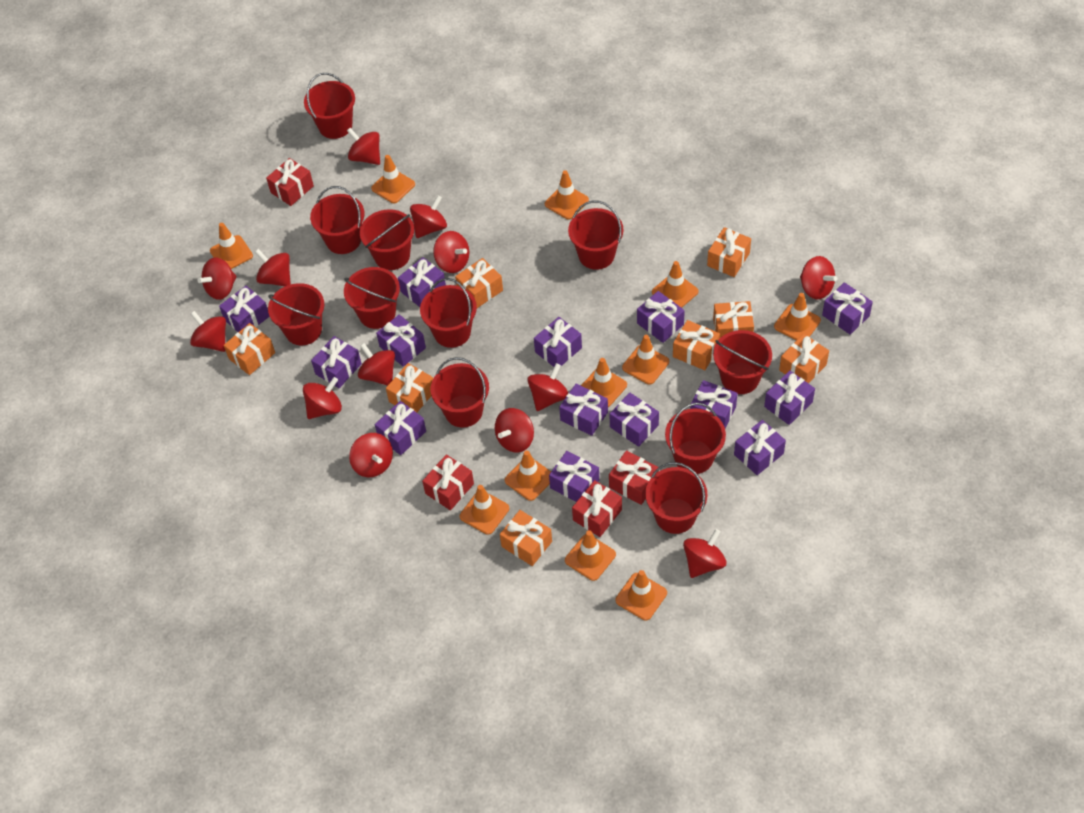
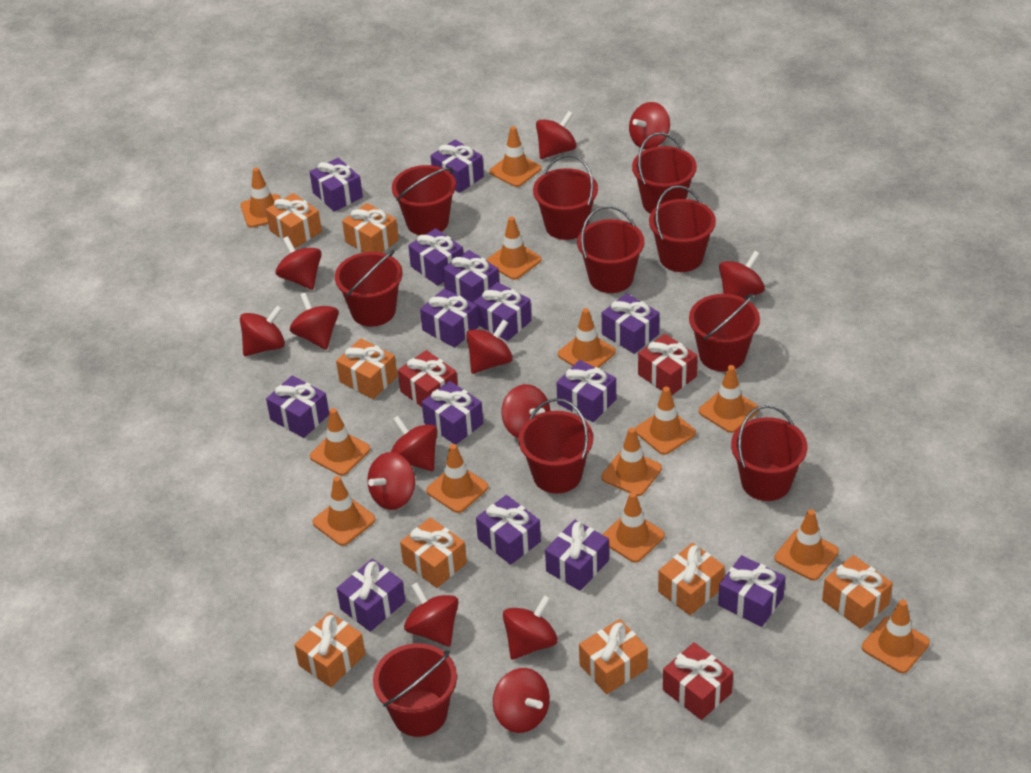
orange traffic cone: 11 -> 13
red bucket: 11 -> 10
red gift: 4 -> 3

